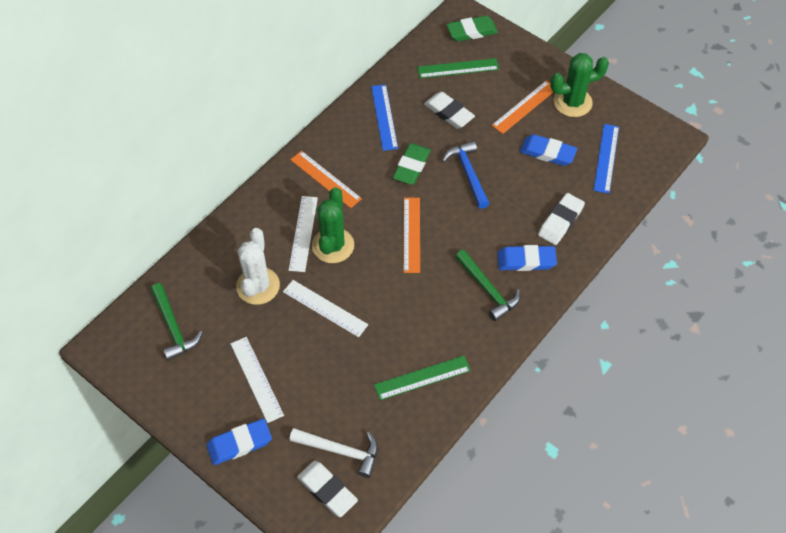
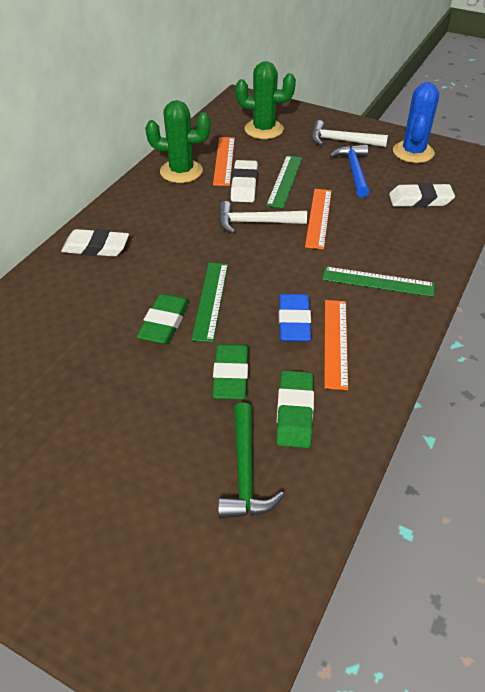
blue cactus: 0 -> 1
blue eraser: 3 -> 1
blue ruler: 2 -> 0
green eraser: 2 -> 3
green hammer: 2 -> 1
green ruler: 2 -> 3
white cactus: 1 -> 0
white hammer: 1 -> 2
white ruler: 3 -> 0

